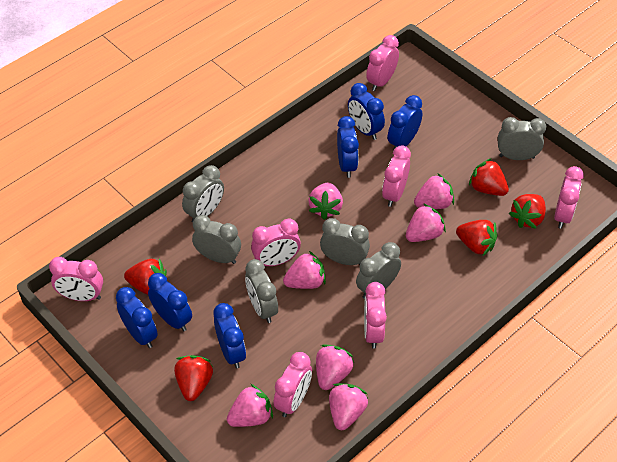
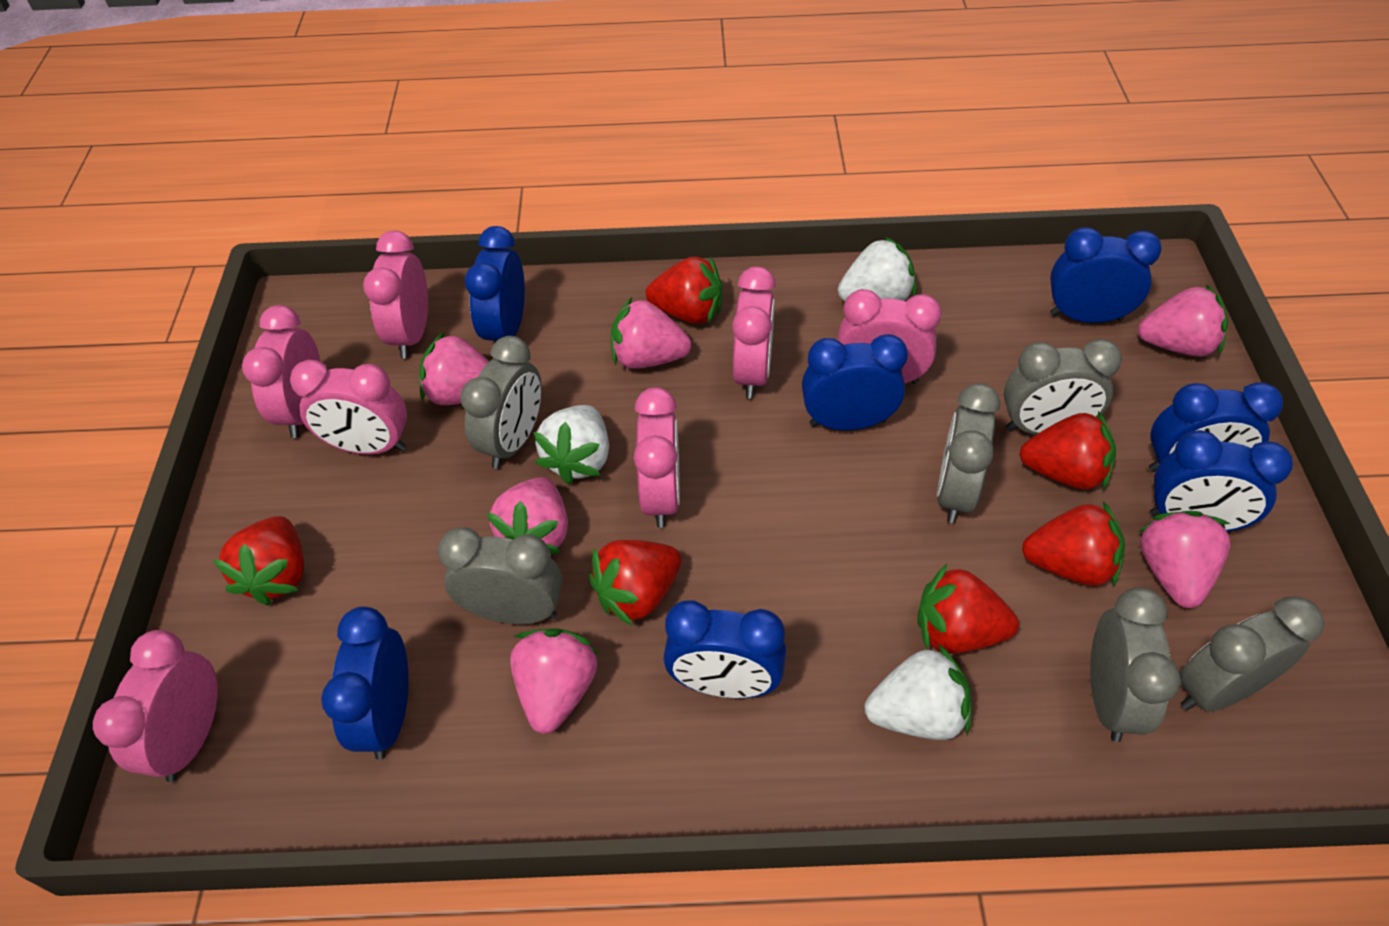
blue clock: 6 -> 7
pink strawberry: 7 -> 6
red strawberry: 5 -> 6
white strawberry: 0 -> 3

